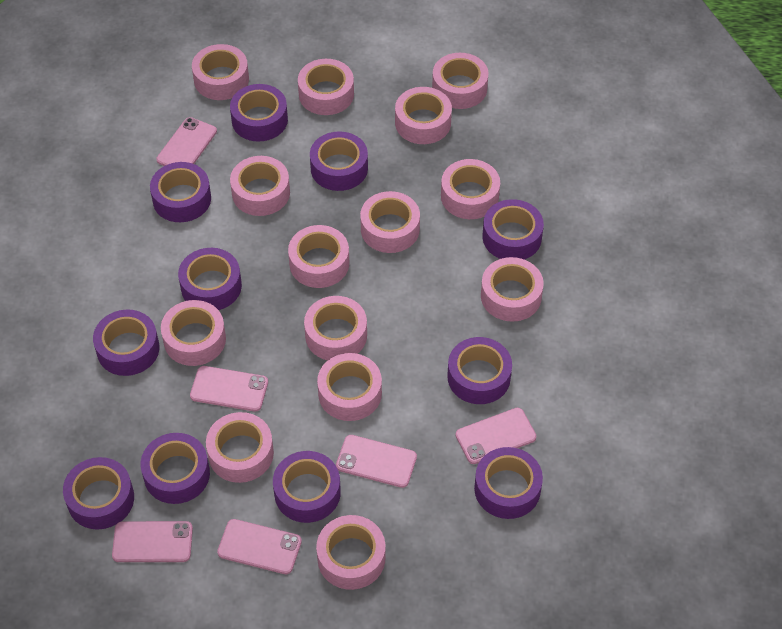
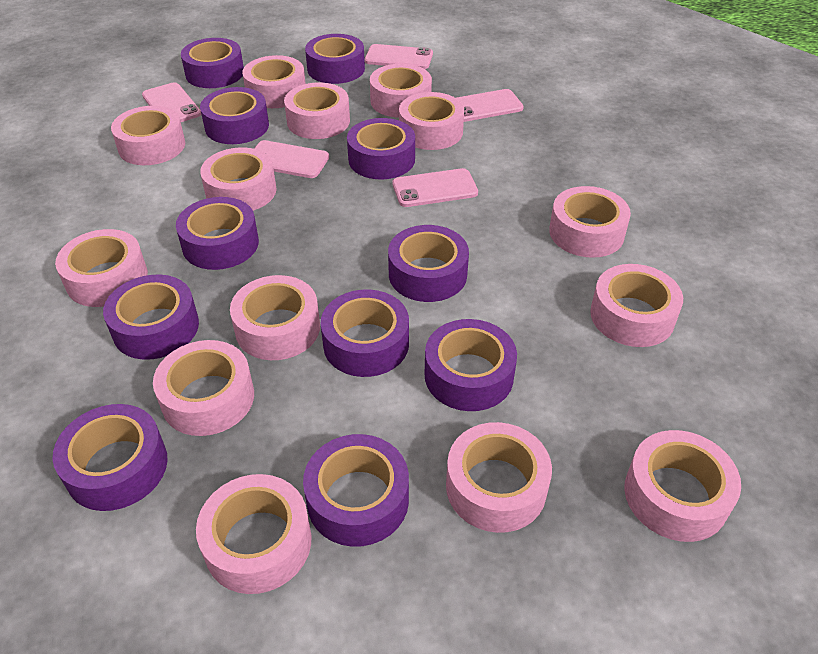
pink phone: 6 -> 5

